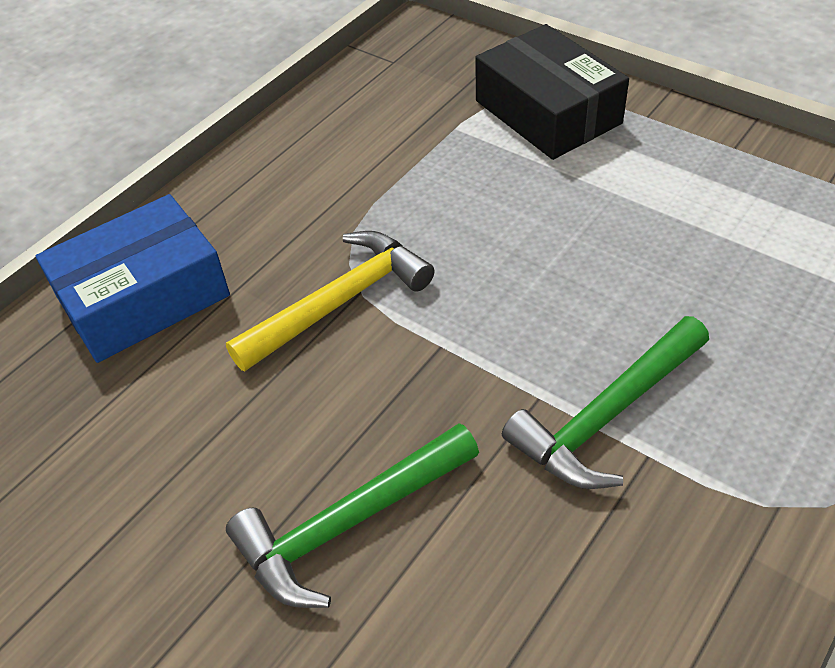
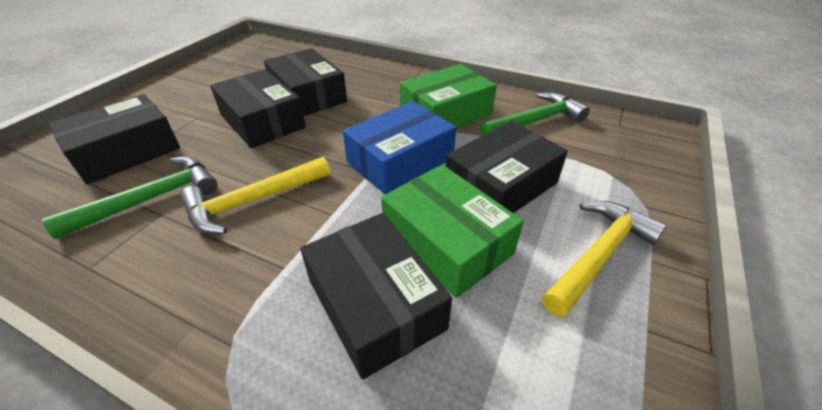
black box: 1 -> 5
green box: 0 -> 2
yellow hammer: 1 -> 2

